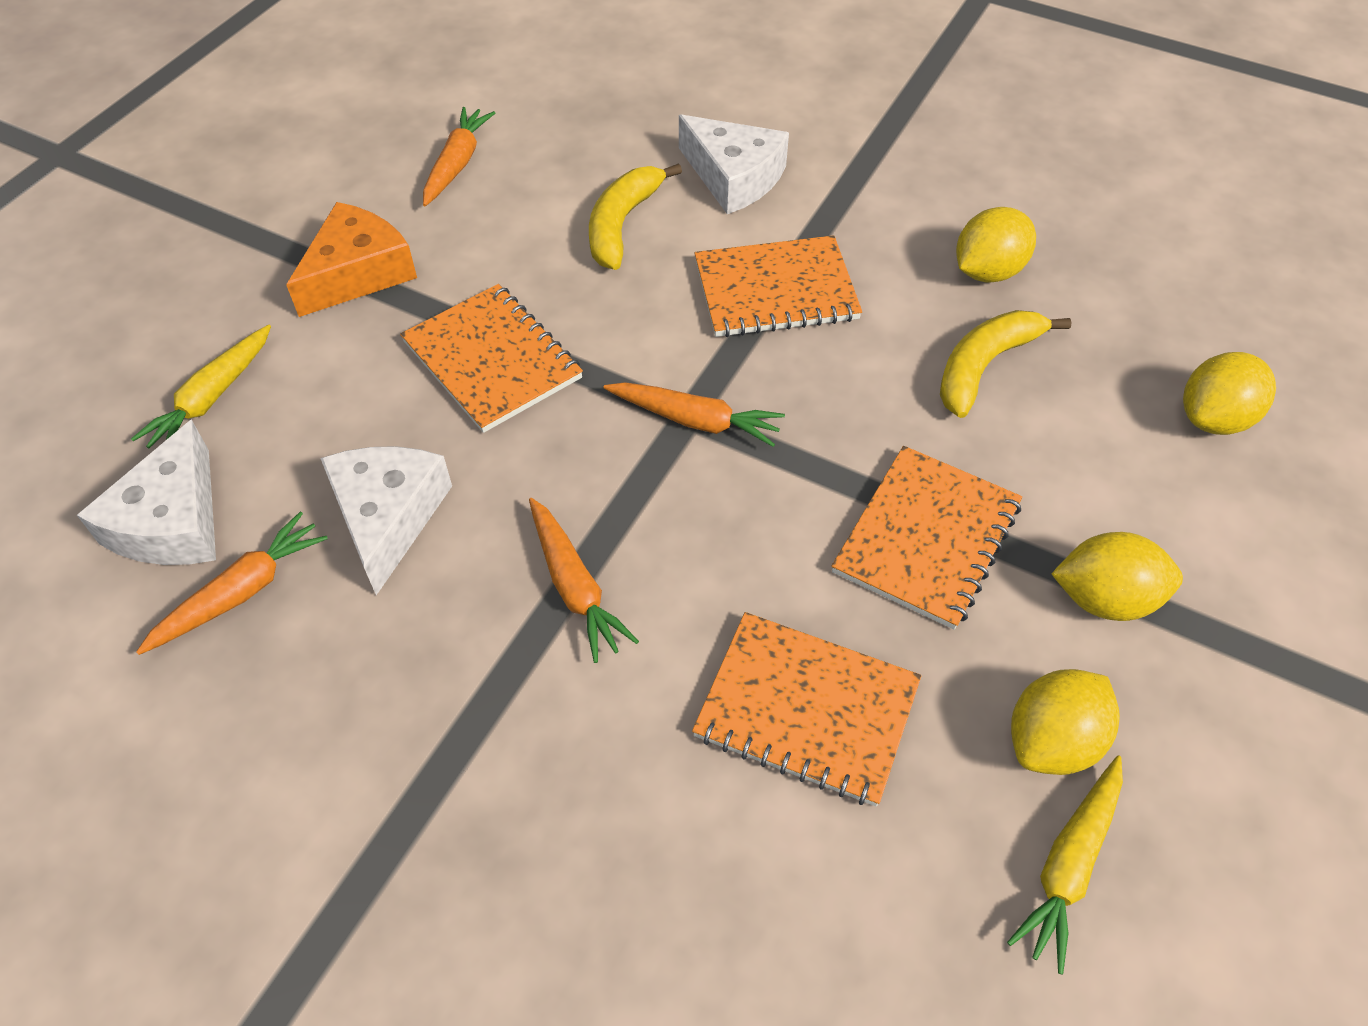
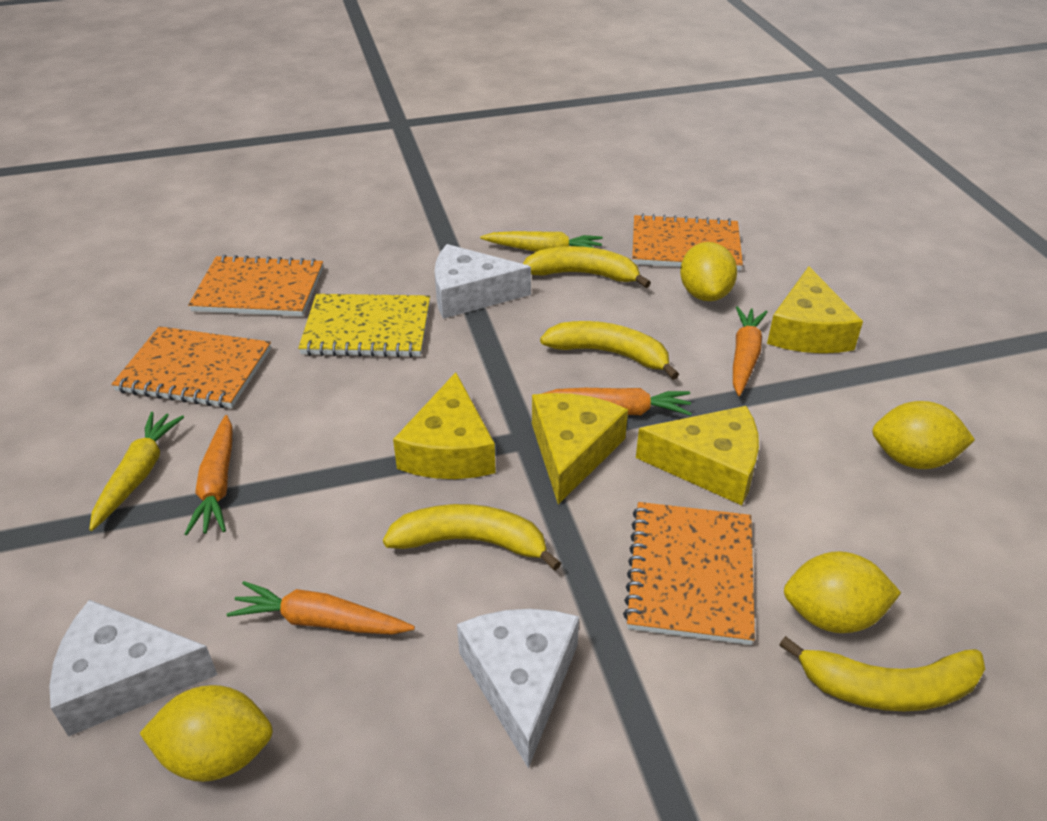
orange cheese: 1 -> 0
yellow banana: 2 -> 4
yellow cheese: 0 -> 4
yellow notebook: 0 -> 1

